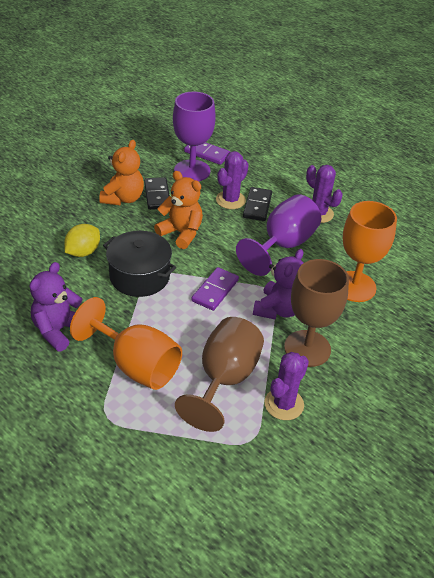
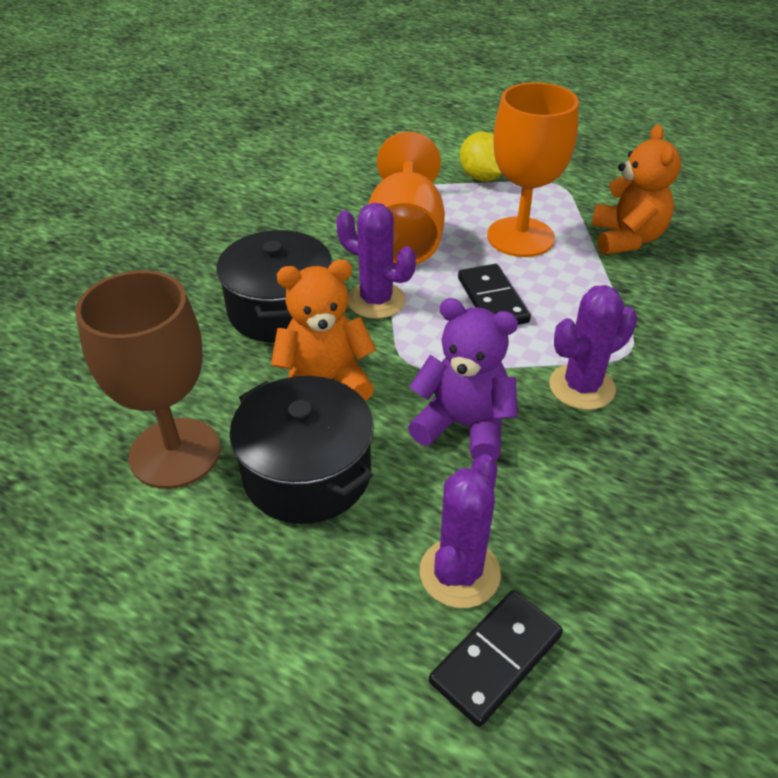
black pot: 1 -> 2
brown goblet: 2 -> 1
purple domino: 2 -> 0
purple goblet: 2 -> 0
purple teddy bear: 2 -> 1

